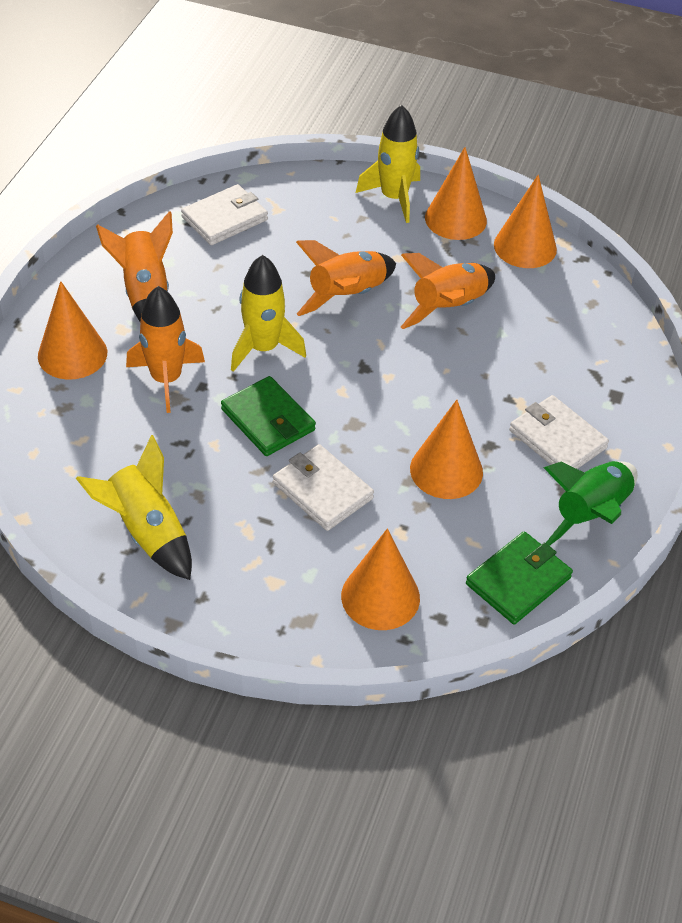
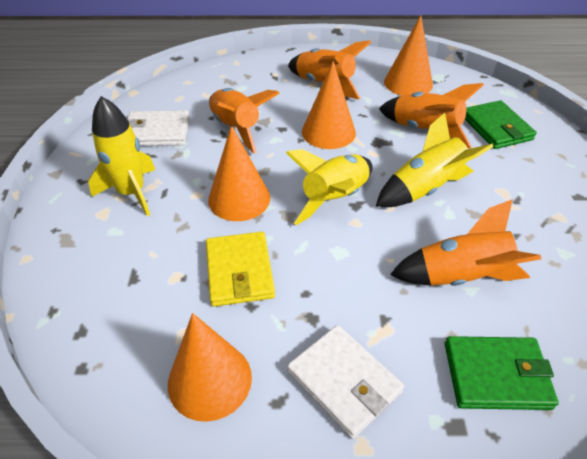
green rocket: 1 -> 0
orange cone: 5 -> 4
white wallet: 3 -> 2
yellow wallet: 0 -> 1

